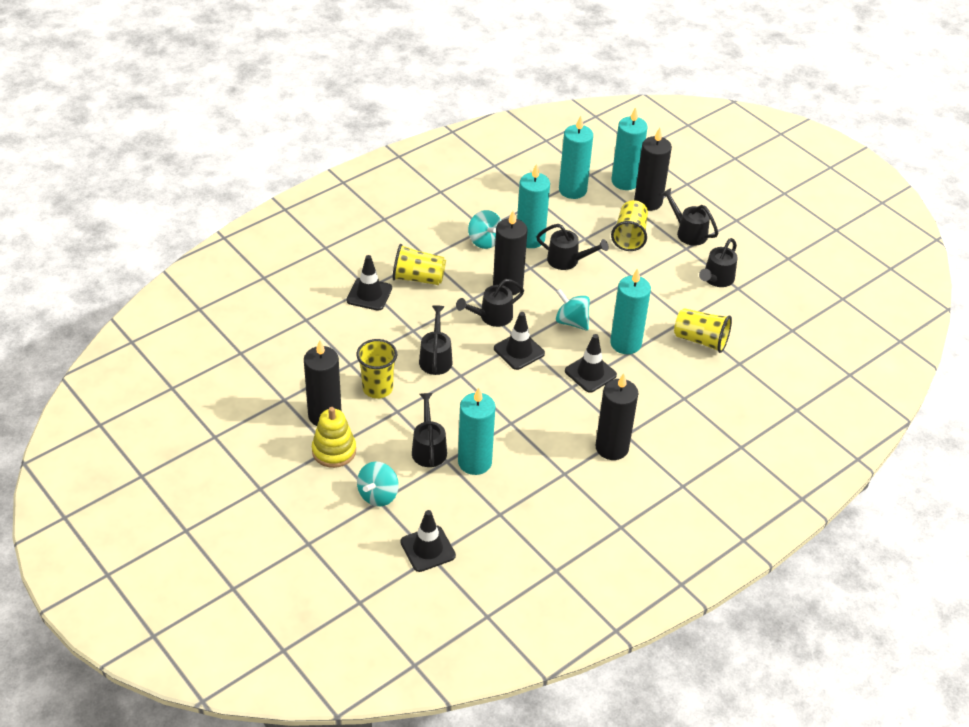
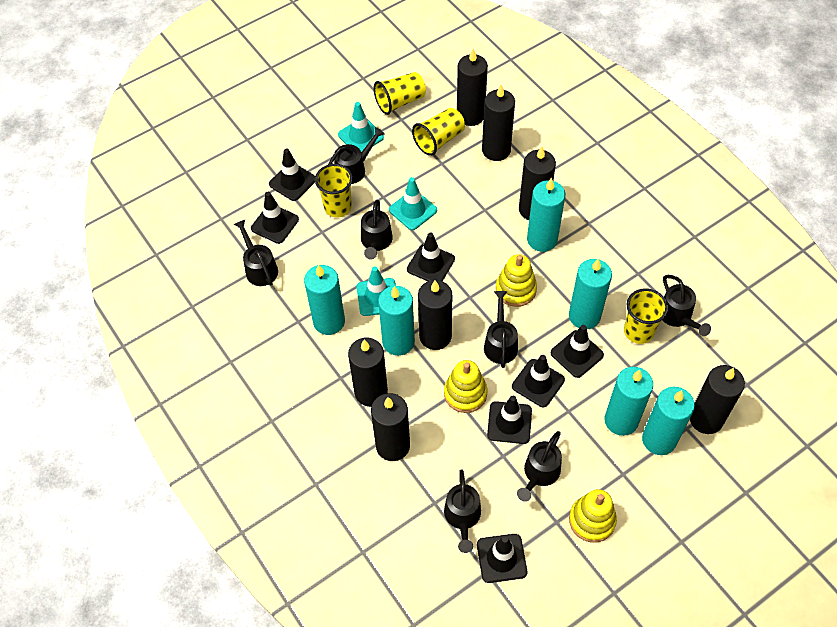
black candle: 4 -> 7
black traffic cone: 4 -> 7
black watering can: 6 -> 7
turquoise candle: 5 -> 6
turquoise spinning top: 3 -> 0
turquoise traffic cone: 0 -> 3
yellow stacking toy: 1 -> 3

